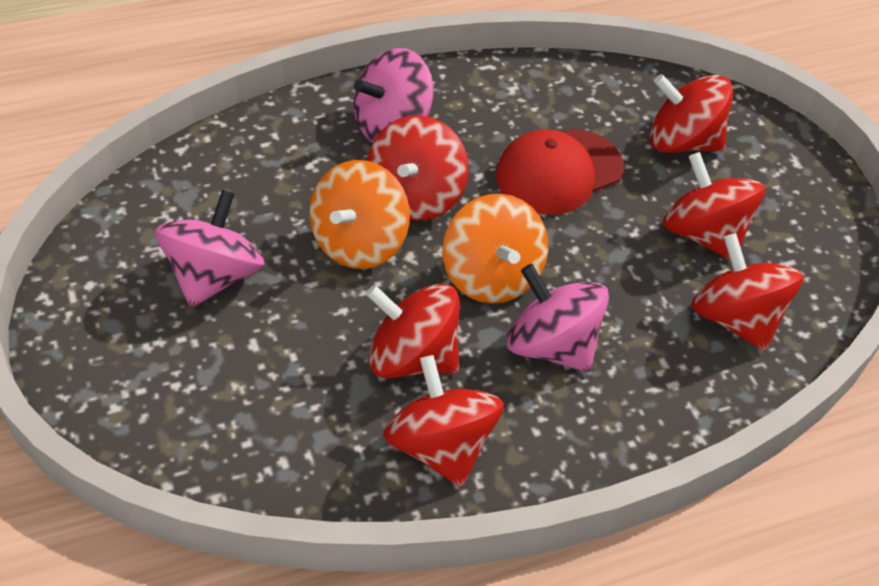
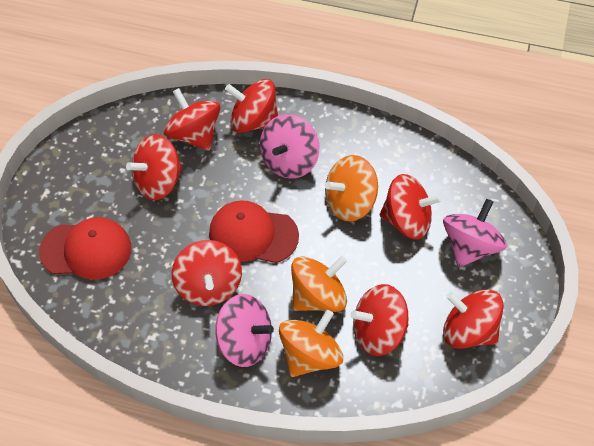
orange spinning top: 2 -> 3
red cap: 1 -> 2
red spinning top: 6 -> 7

